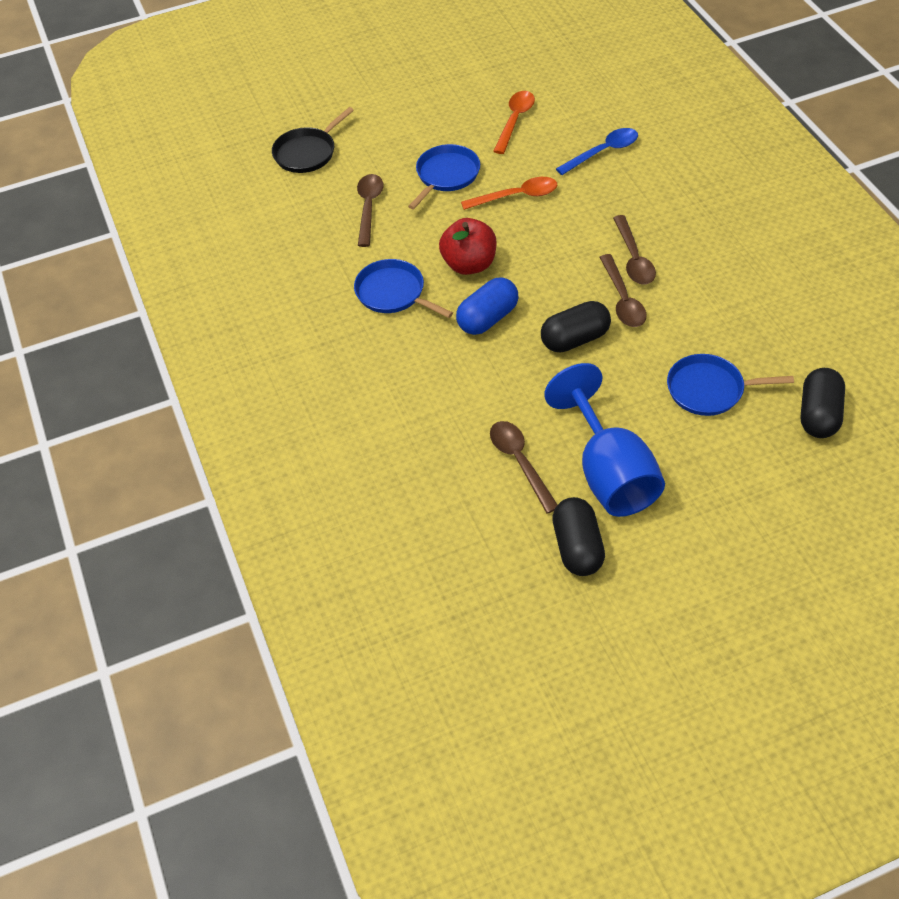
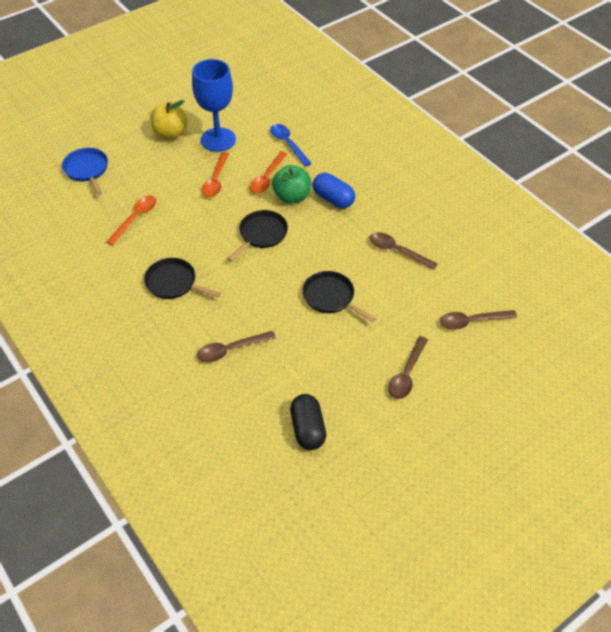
black capsule: 3 -> 1
black pan: 1 -> 3
blue pan: 3 -> 1
green apple: 0 -> 1
orange spoon: 2 -> 3
red apple: 1 -> 0
yellow apple: 0 -> 1

